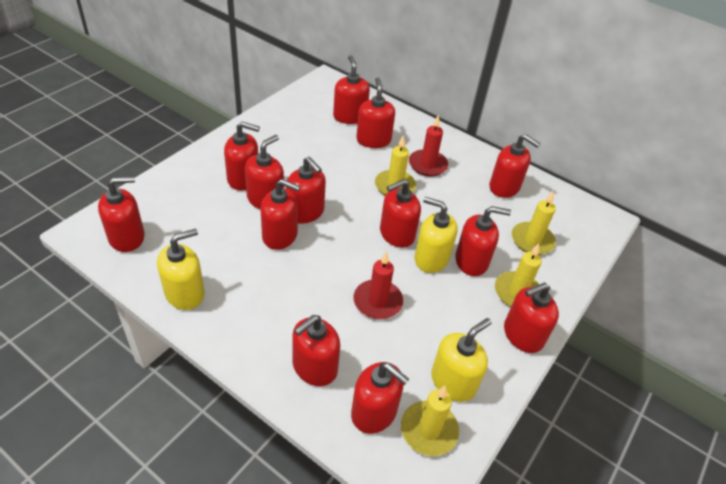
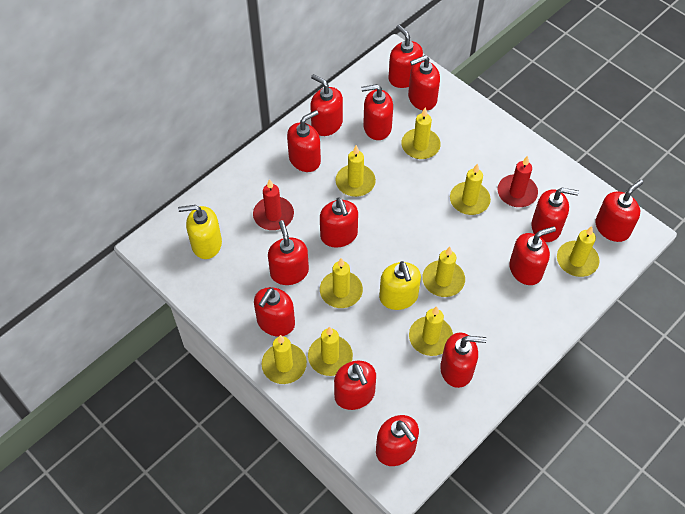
red soap dispenser: 13 -> 14
yellow candle: 4 -> 9
yellow soap dispenser: 3 -> 2

